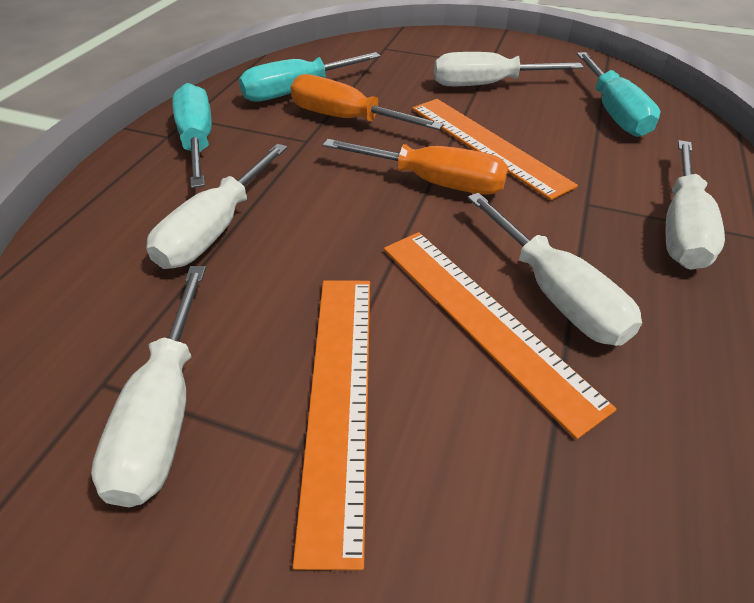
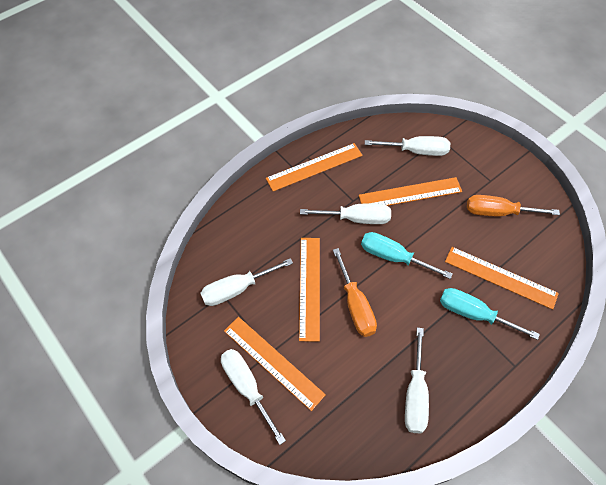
orange ruler: 3 -> 5
turquoise screwdriver: 3 -> 2

